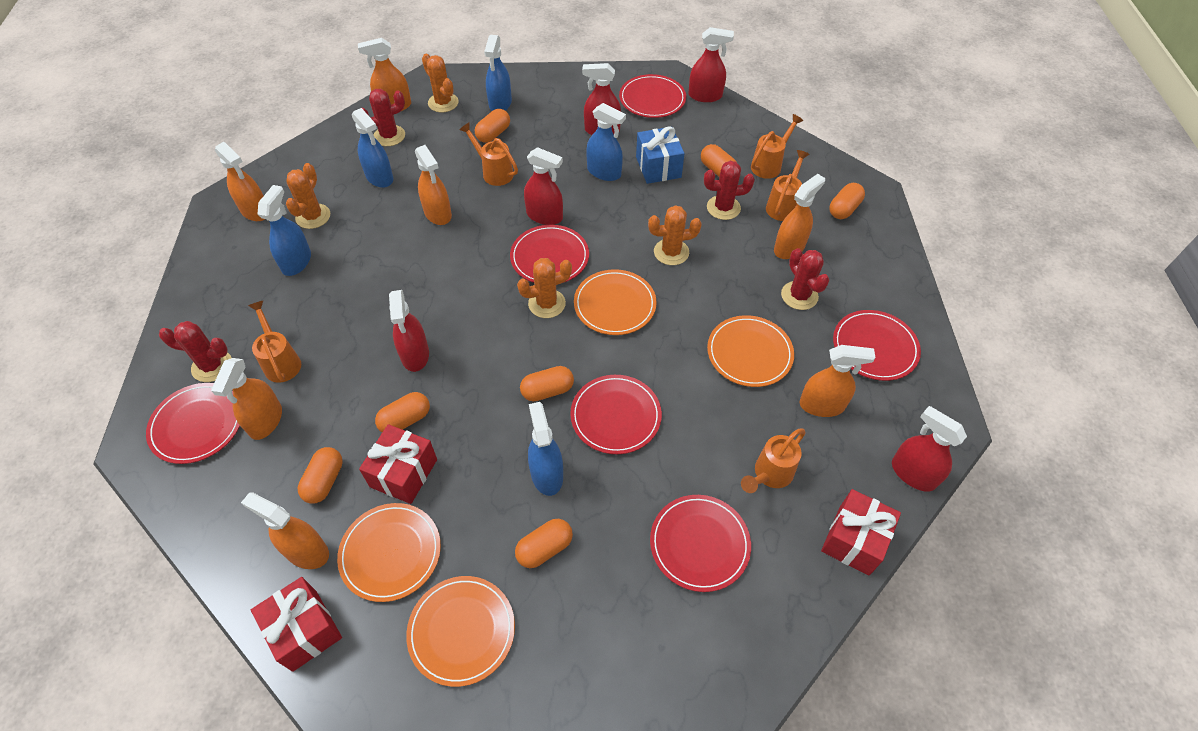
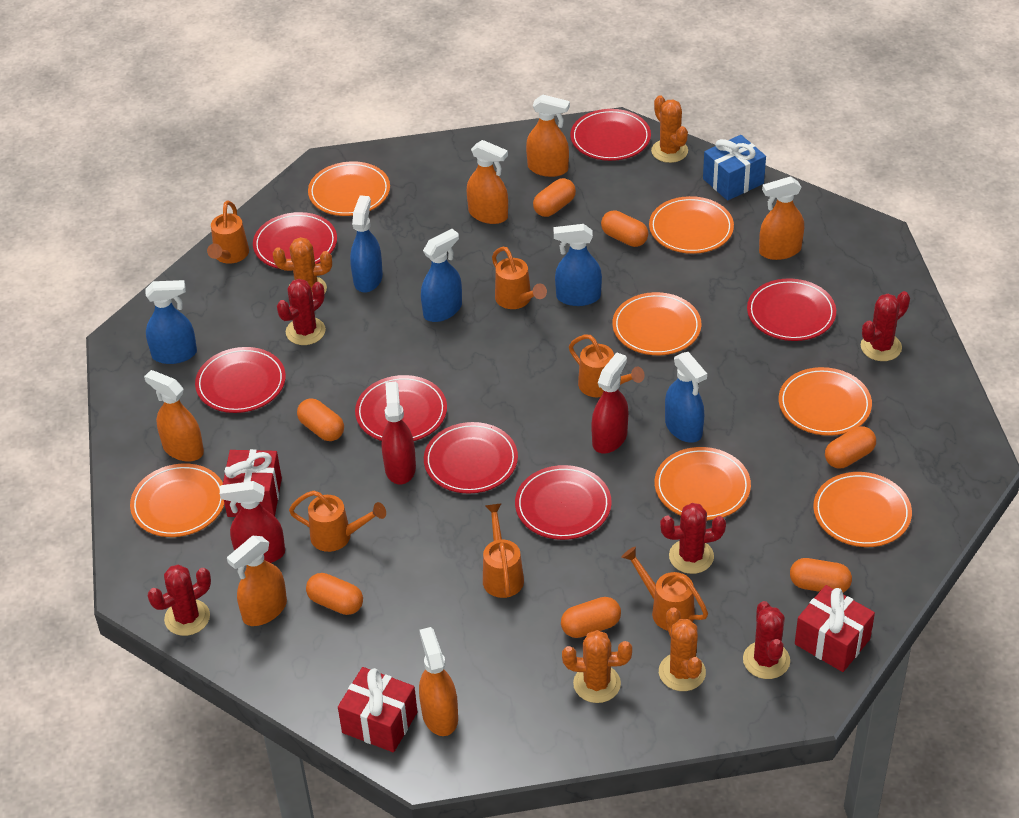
orange plate: 4 -> 7
orange spray bottle: 7 -> 6
orange watering can: 5 -> 6
red cactus: 4 -> 5
red plate: 6 -> 7
red spray bottle: 5 -> 3

